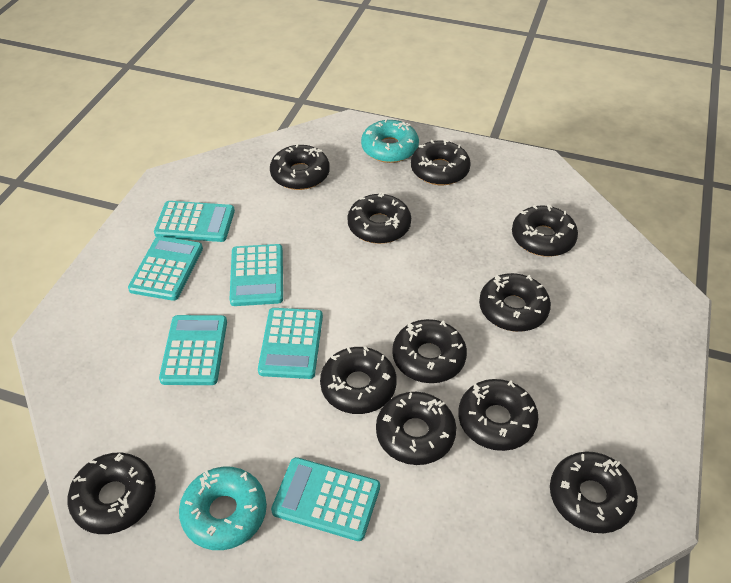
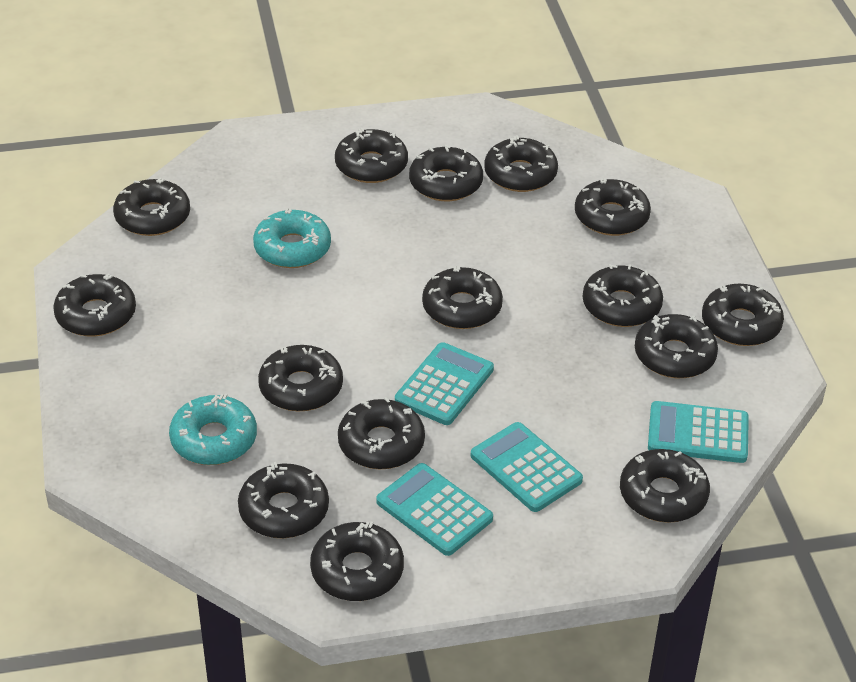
black donut: 11 -> 15
turquoise calculator: 6 -> 4

